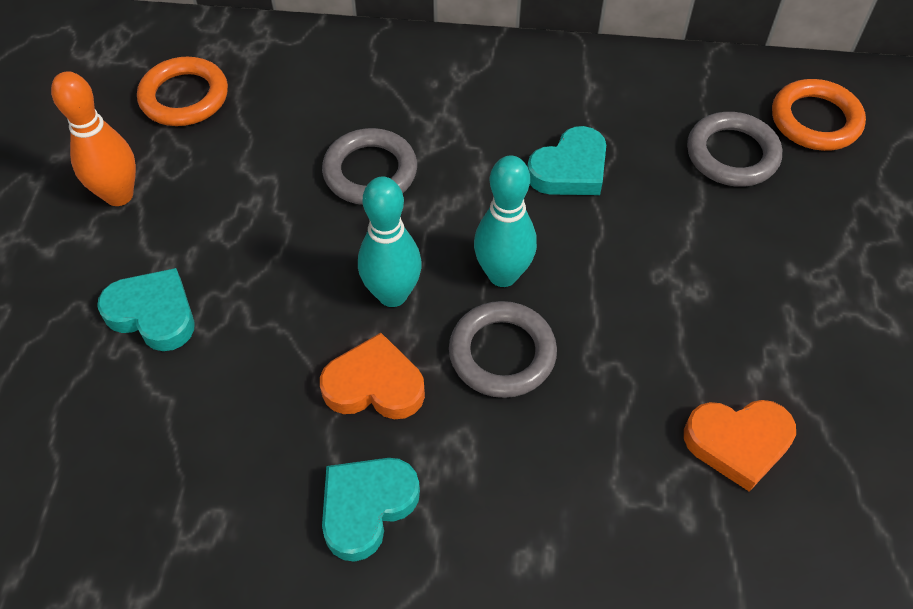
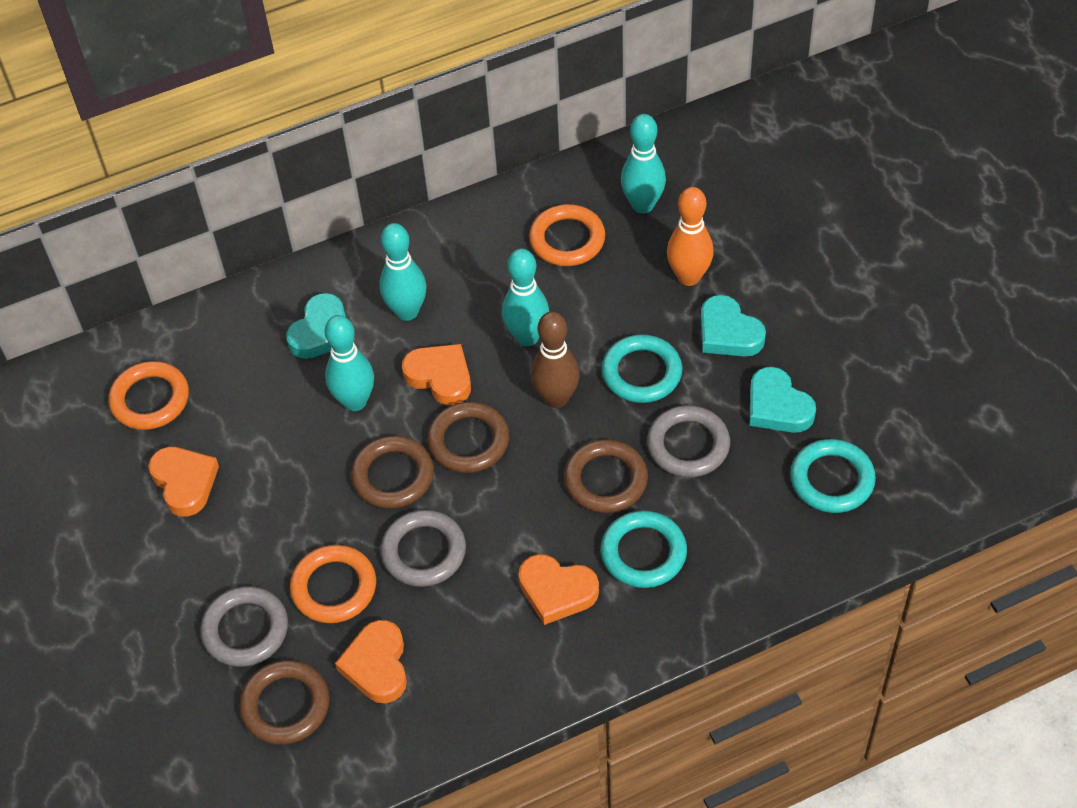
brown bowling pin: 0 -> 1
brown ring: 0 -> 4
orange heart: 2 -> 4
orange ring: 2 -> 3
turquoise bowling pin: 2 -> 4
turquoise ring: 0 -> 3

